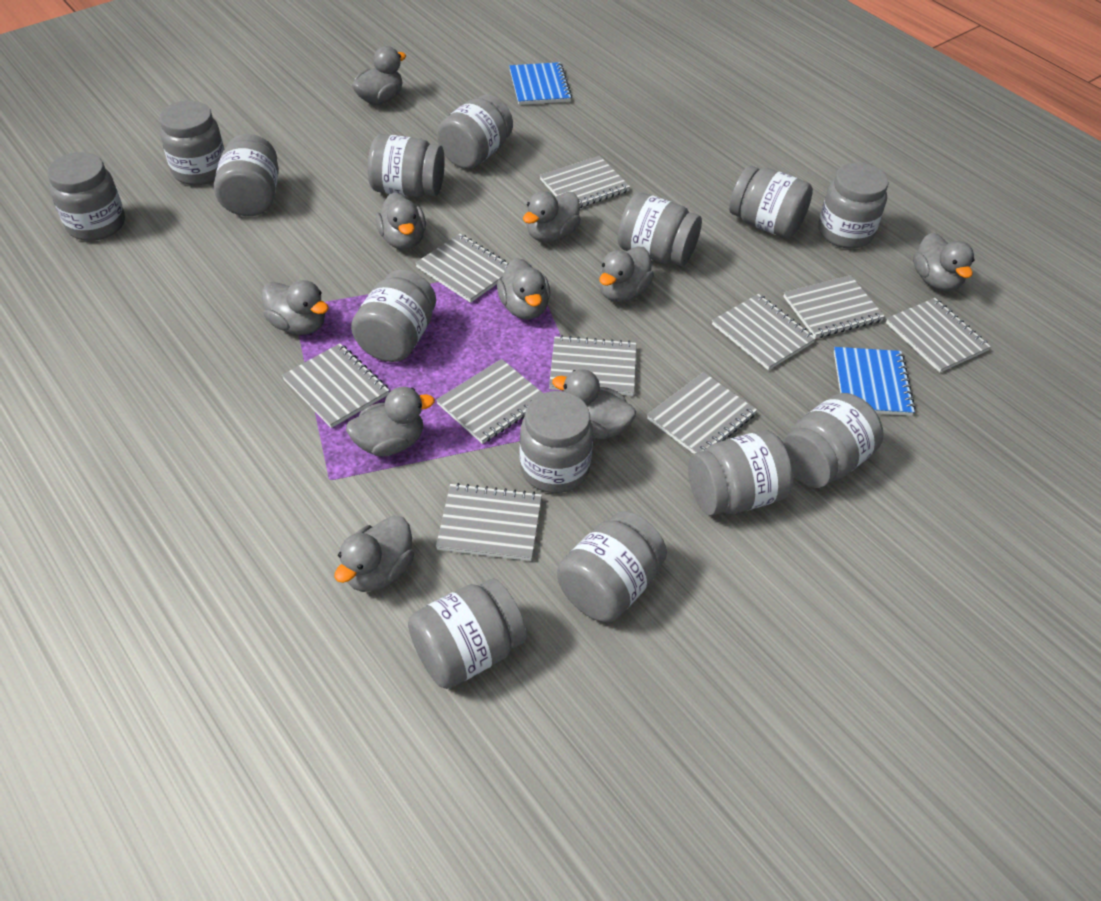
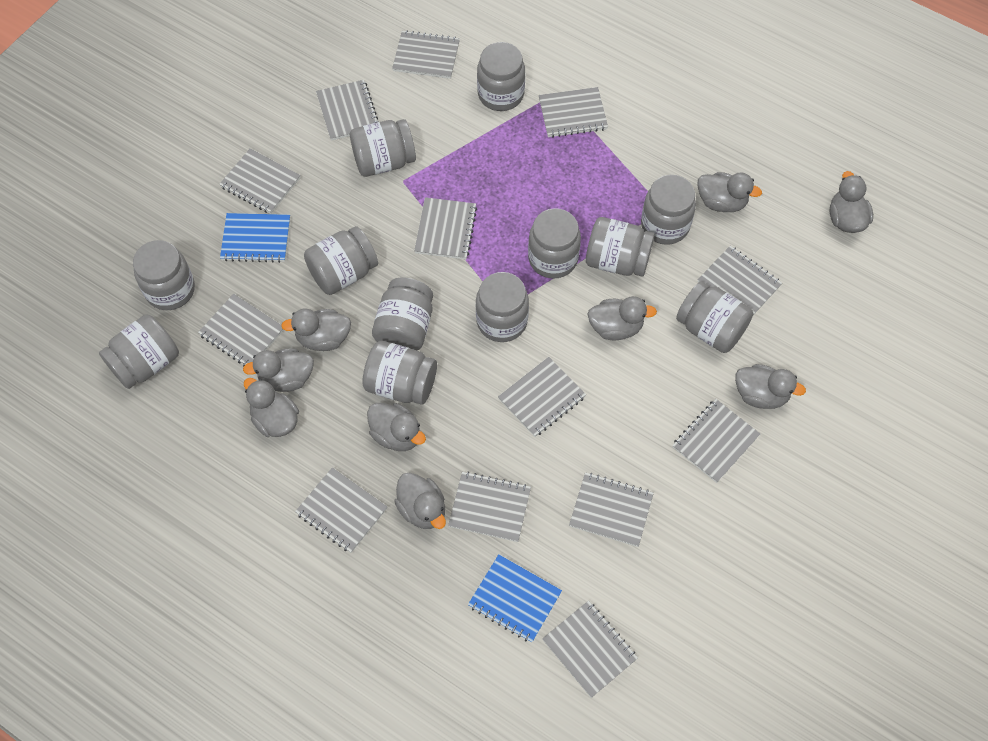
grey duck: 10 -> 9
grey jar: 14 -> 12
grey notebook: 10 -> 13

